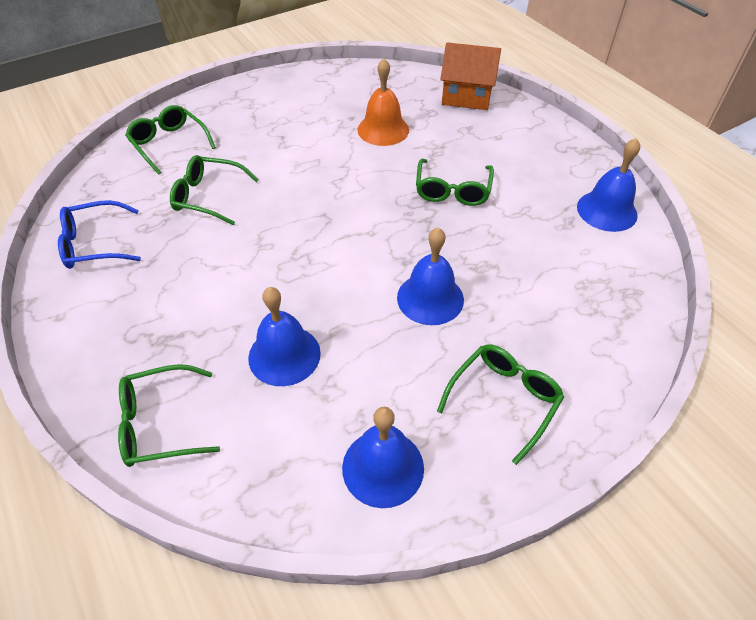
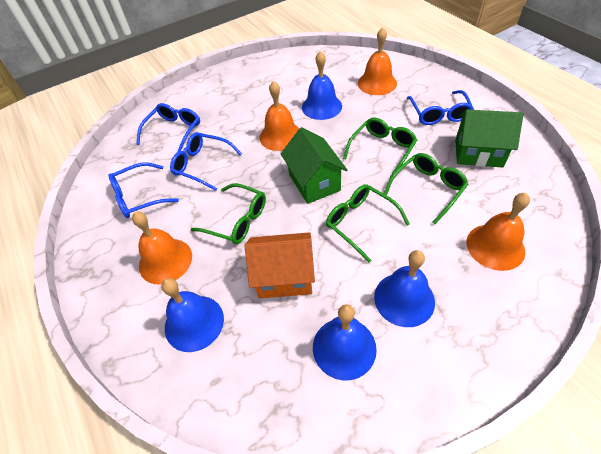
blue glasses: 1 -> 4
green glasses: 5 -> 4
green house: 0 -> 2
orange bell: 1 -> 4

